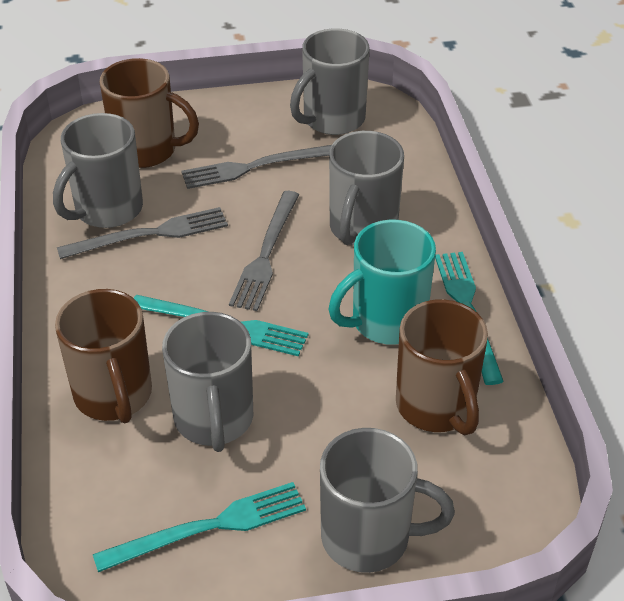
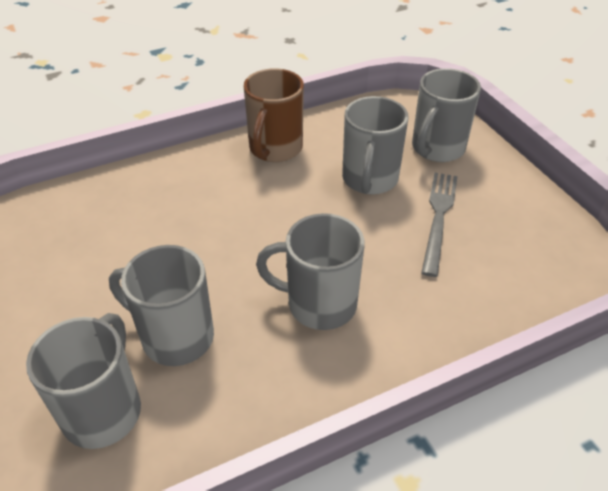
brown mug: 3 -> 1
grey fork: 3 -> 1
turquoise fork: 3 -> 0
turquoise mug: 1 -> 0

